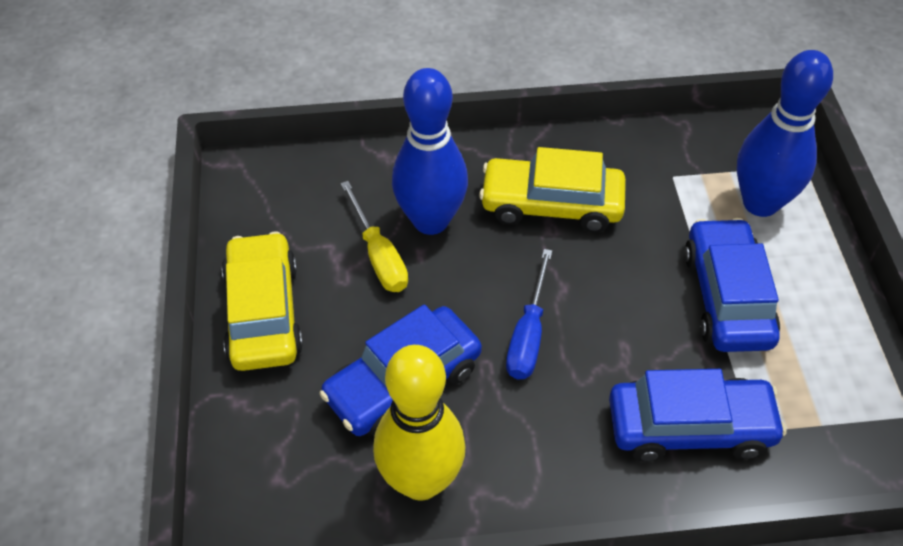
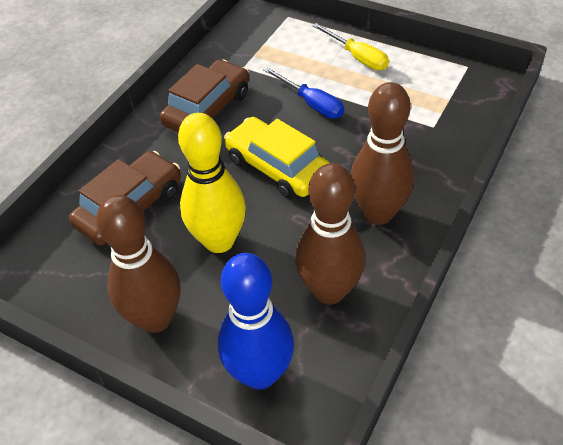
blue bowling pin: 2 -> 1
blue car: 3 -> 0
brown bowling pin: 0 -> 3
brown car: 0 -> 2
yellow car: 2 -> 1

